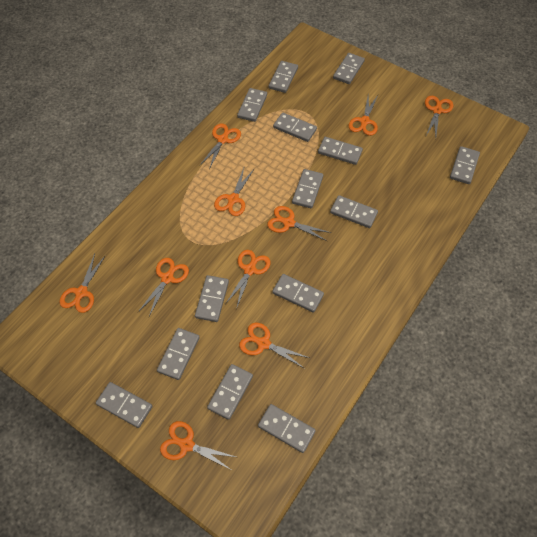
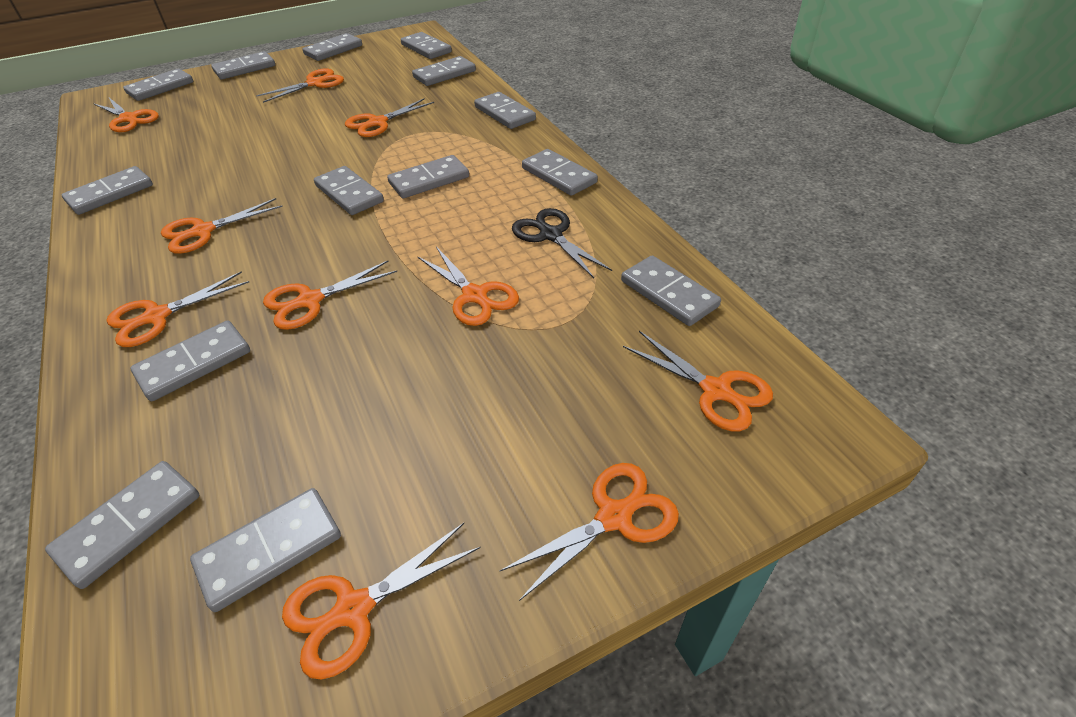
black scissors: 0 -> 1

